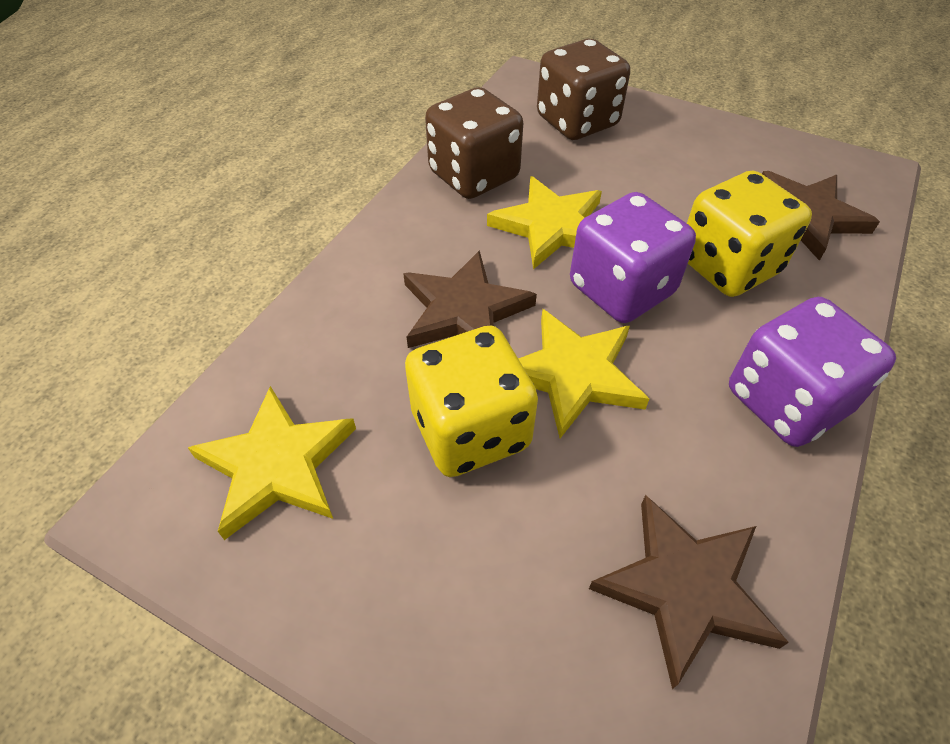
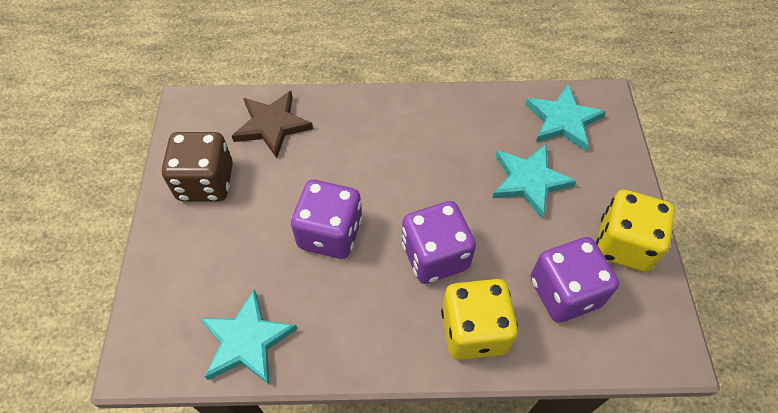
brown dice: 2 -> 1
brown star: 3 -> 1
purple dice: 2 -> 3
turquoise star: 0 -> 3
yellow star: 3 -> 0

